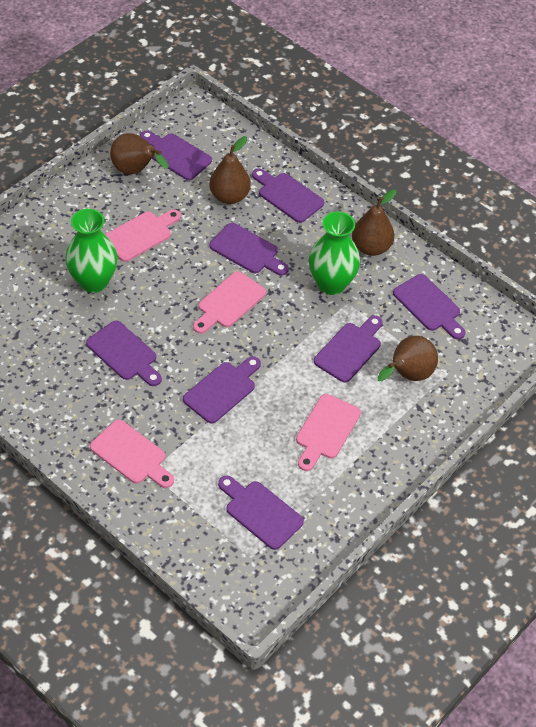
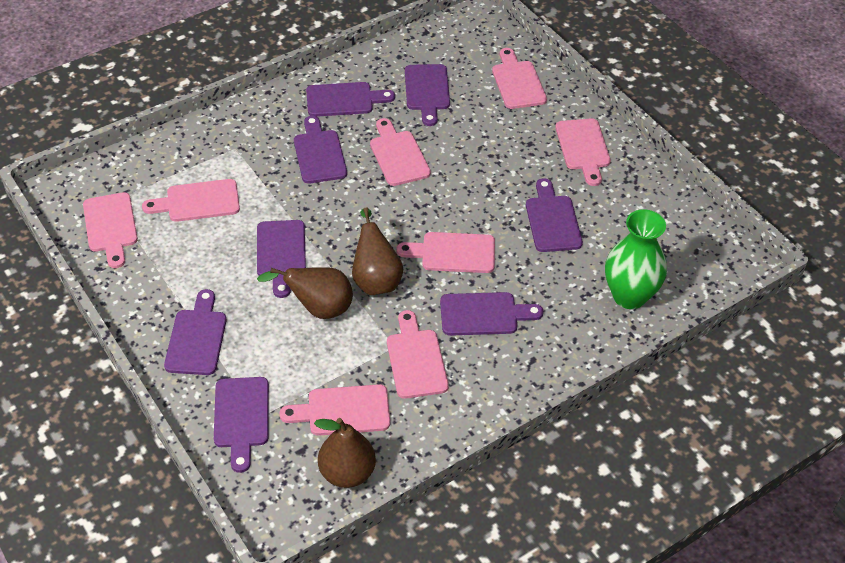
brown pear: 4 -> 3
green vase: 2 -> 1
pink cutting board: 4 -> 8

